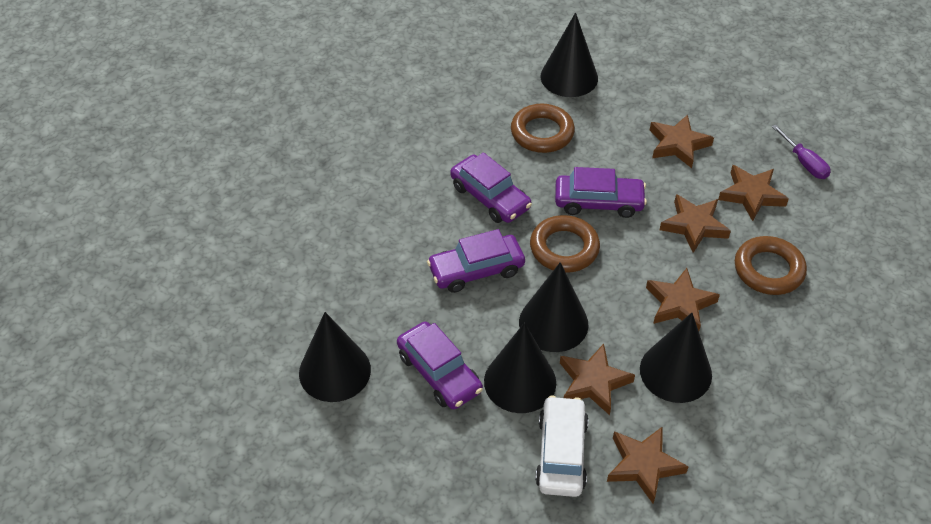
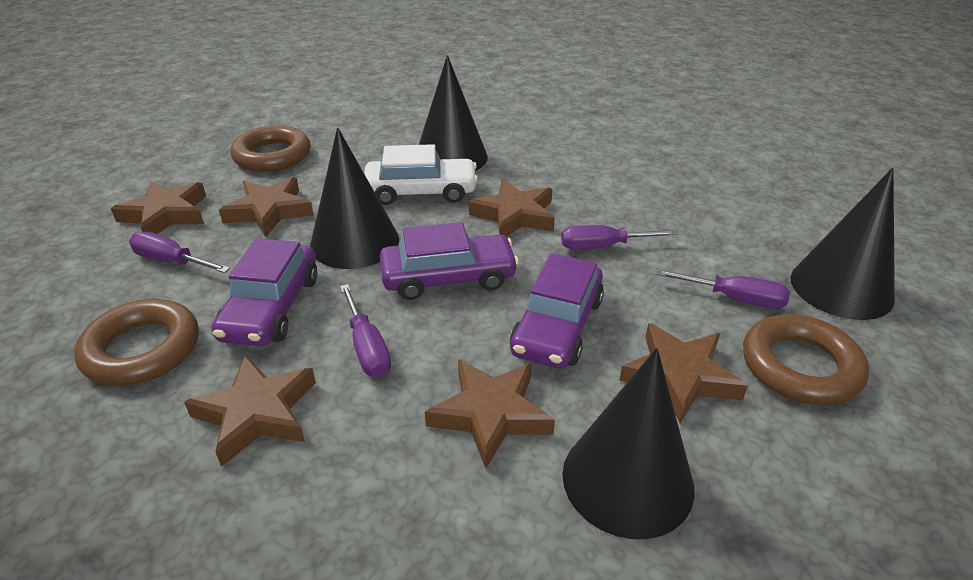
black cone: 5 -> 4
purple car: 4 -> 3
purple screwdriver: 1 -> 4

